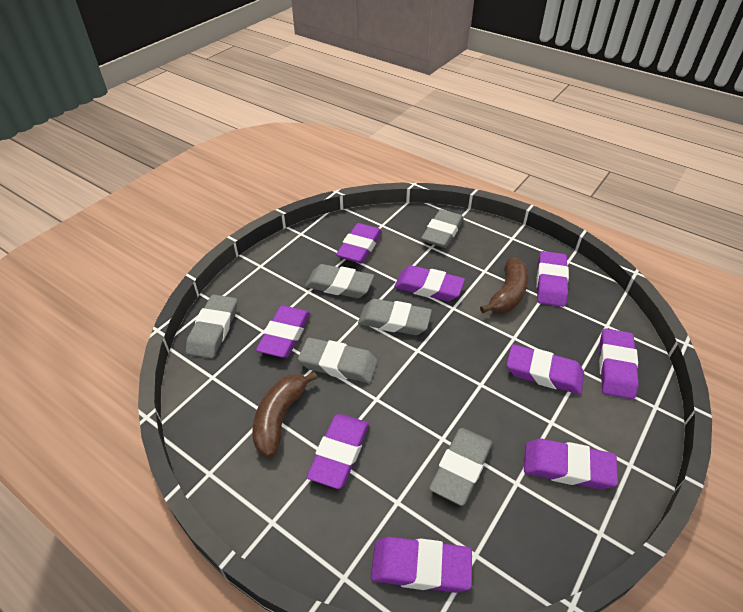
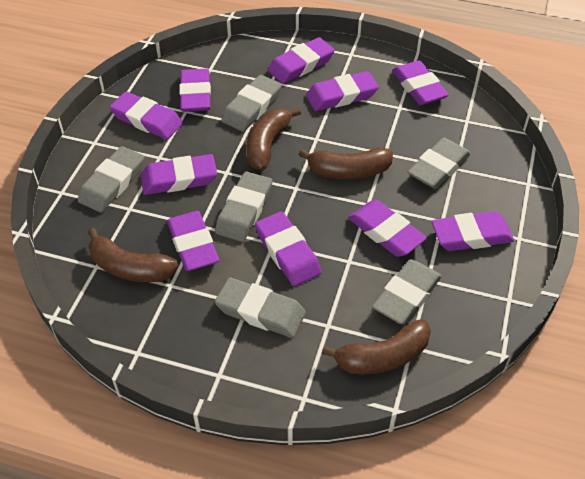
brown banana: 2 -> 4
purple eraser: 9 -> 10

